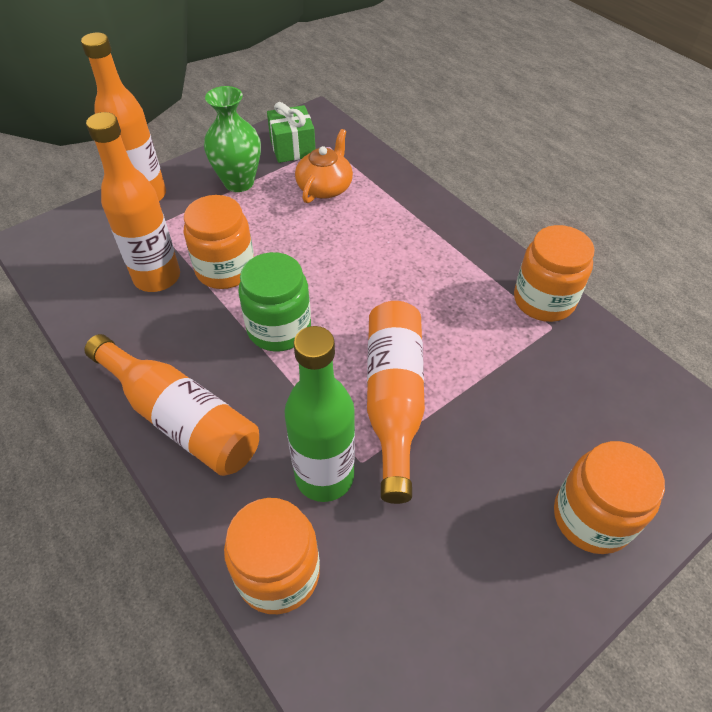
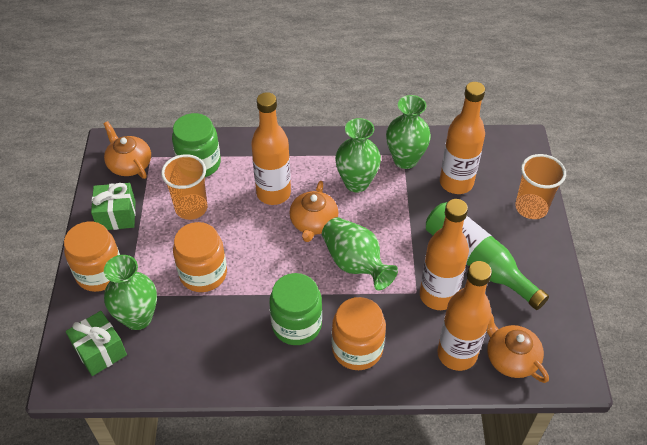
green gift: 1 -> 2
green jar: 1 -> 2
green vase: 1 -> 4
orange cup: 0 -> 2
orange jar: 4 -> 3
orange teapot: 1 -> 3

